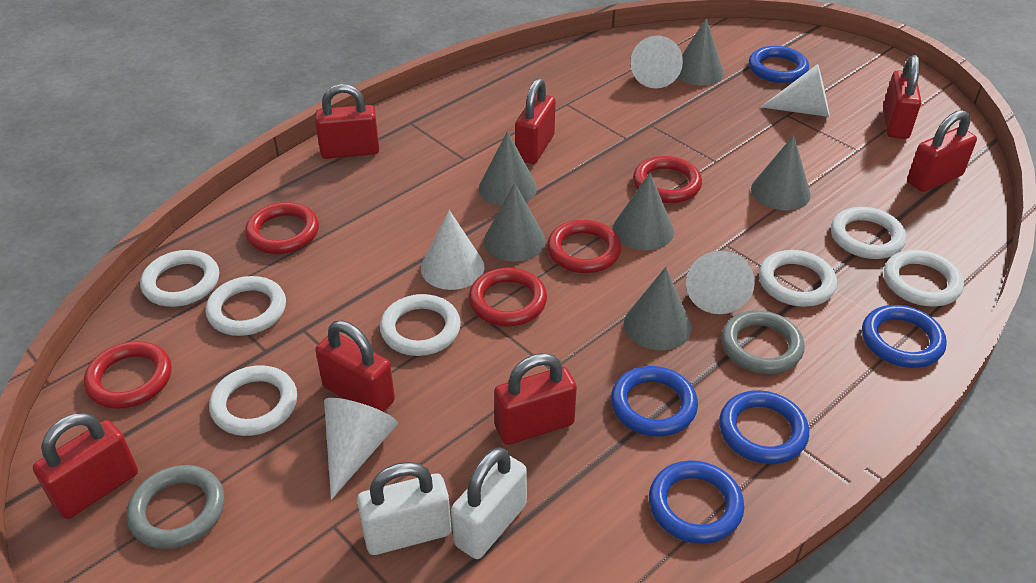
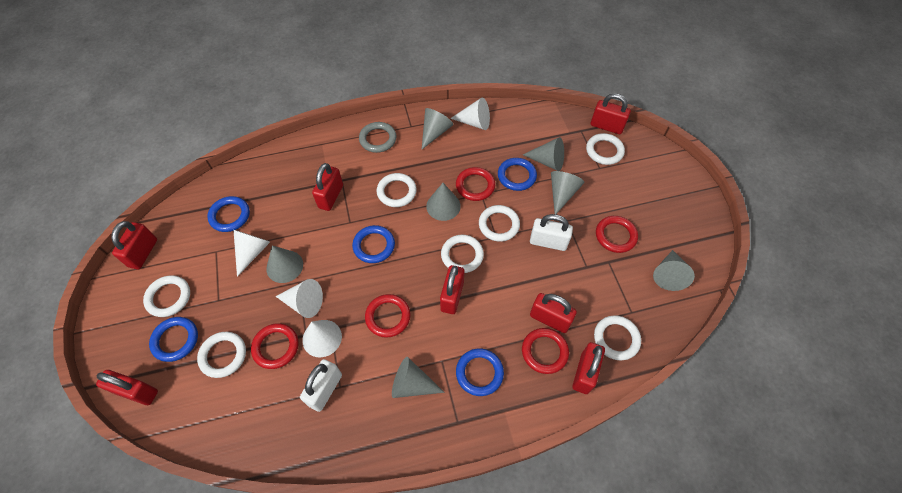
grey cone: 6 -> 7
grey ring: 2 -> 1
white cone: 5 -> 4

